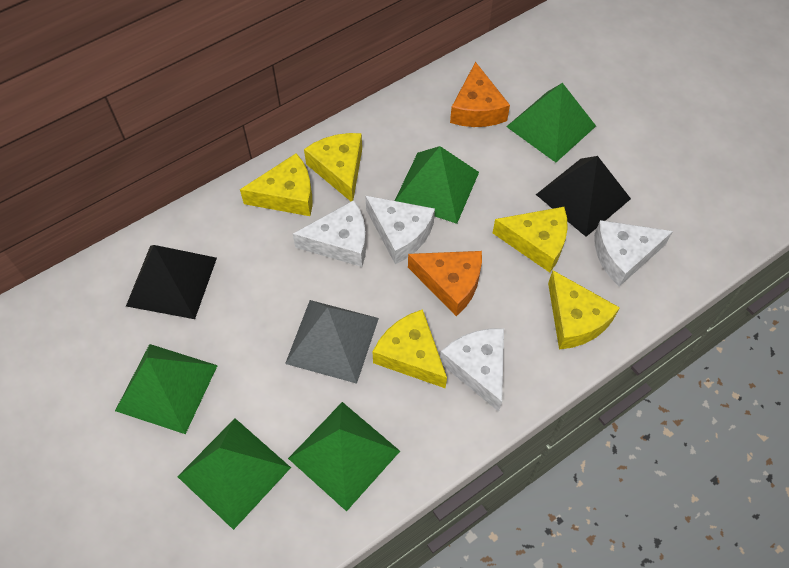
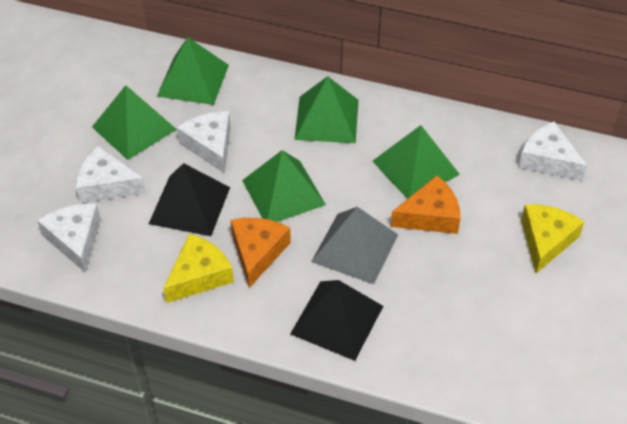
yellow cheese: 5 -> 2

